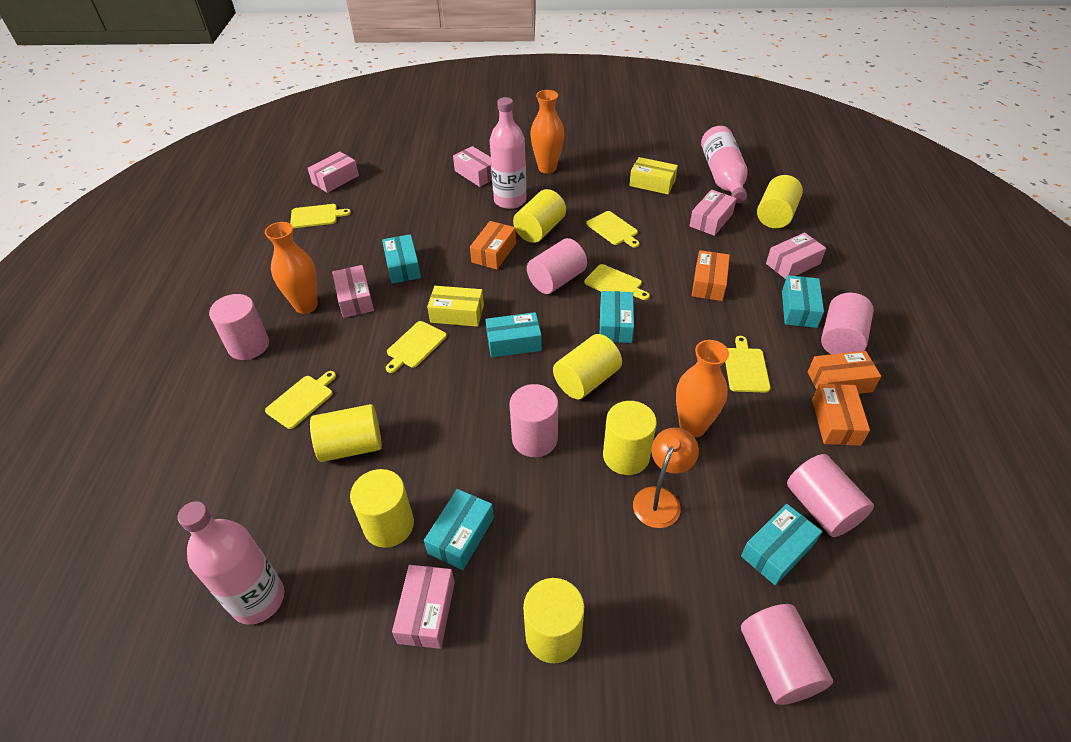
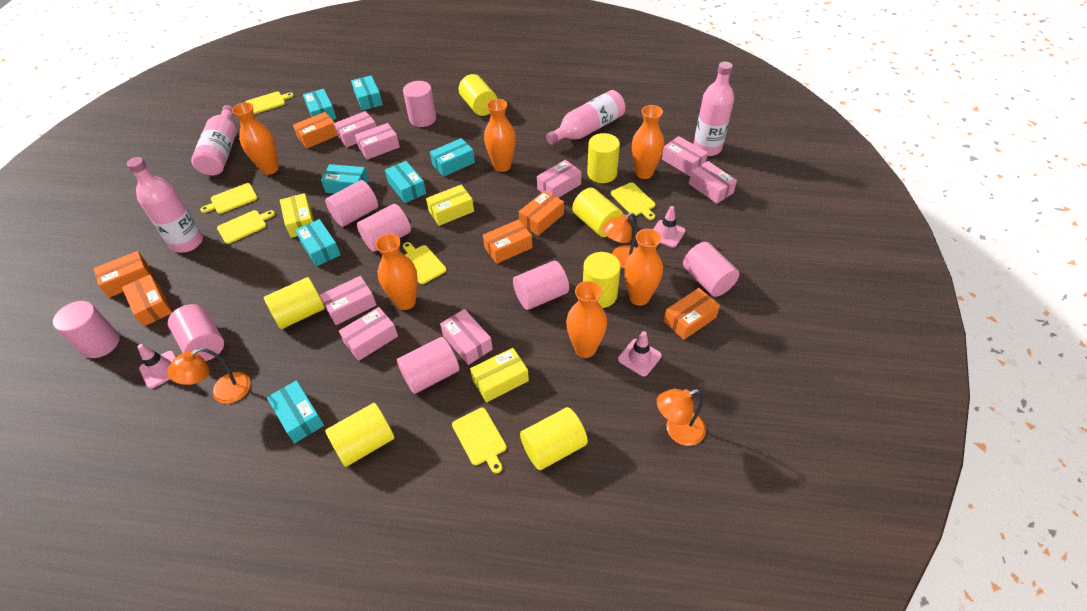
orange box: 4 -> 6
orange lamp: 1 -> 3
orange vase: 3 -> 6
pink bottle: 3 -> 4
pink box: 6 -> 8
pink cylinder: 6 -> 8
pink traffic cone: 0 -> 3
turquoise box: 6 -> 7
yellow box: 2 -> 3

